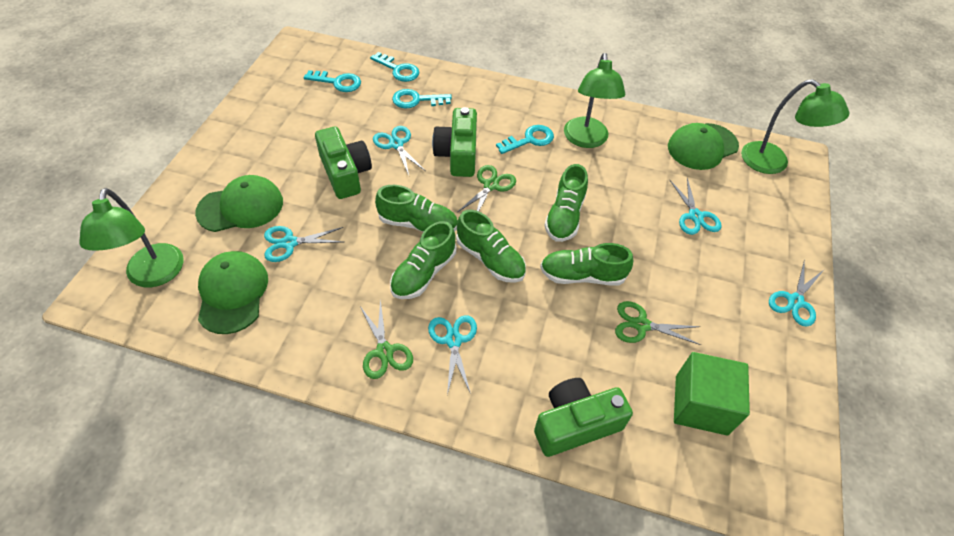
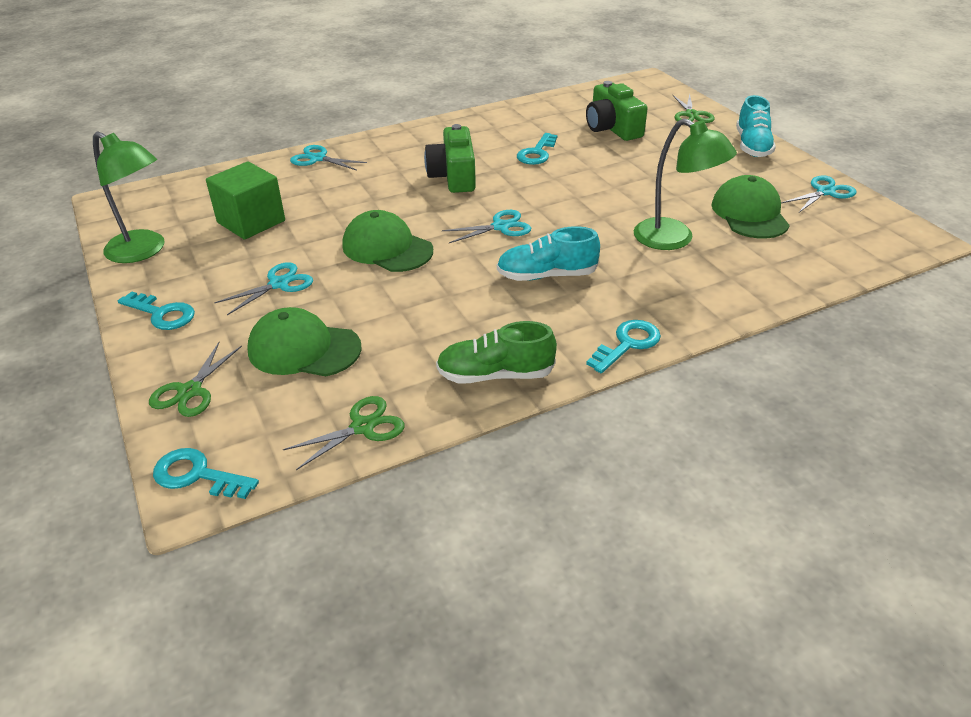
green camera: 3 -> 2
green lamp: 3 -> 2
green shoe: 5 -> 1
turquoise scissors: 5 -> 4
turquoise shoe: 0 -> 2

